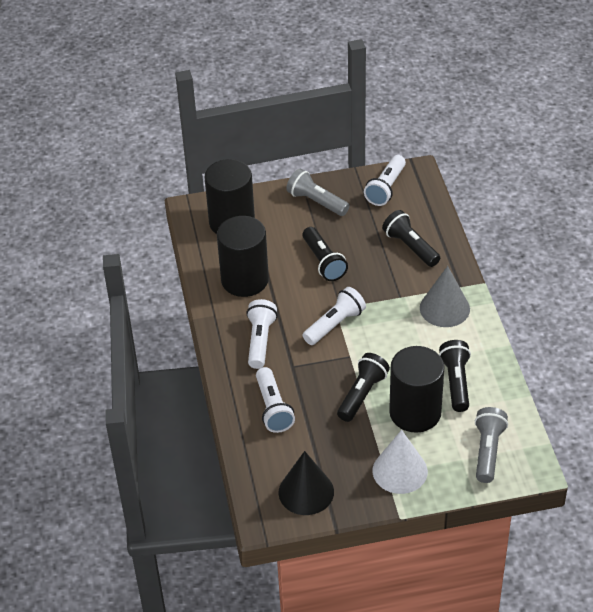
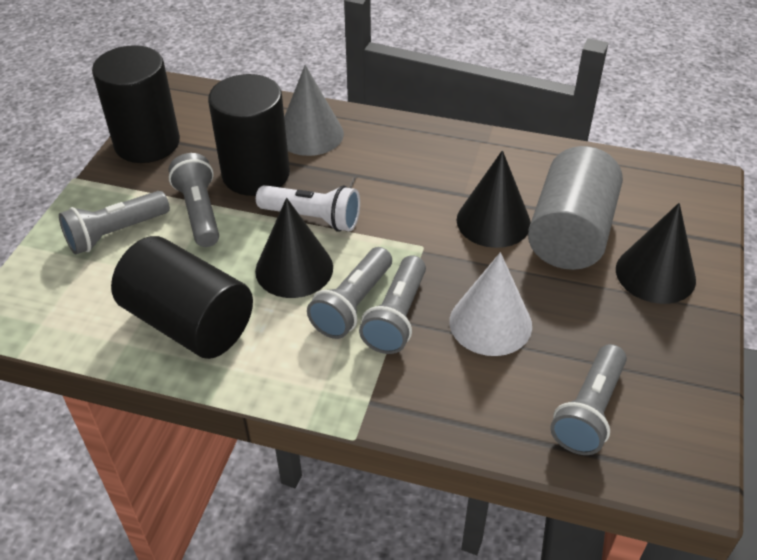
black cone: 1 -> 3
black flashlight: 4 -> 0
grey cylinder: 0 -> 1
grey flashlight: 2 -> 5
white flashlight: 4 -> 1

